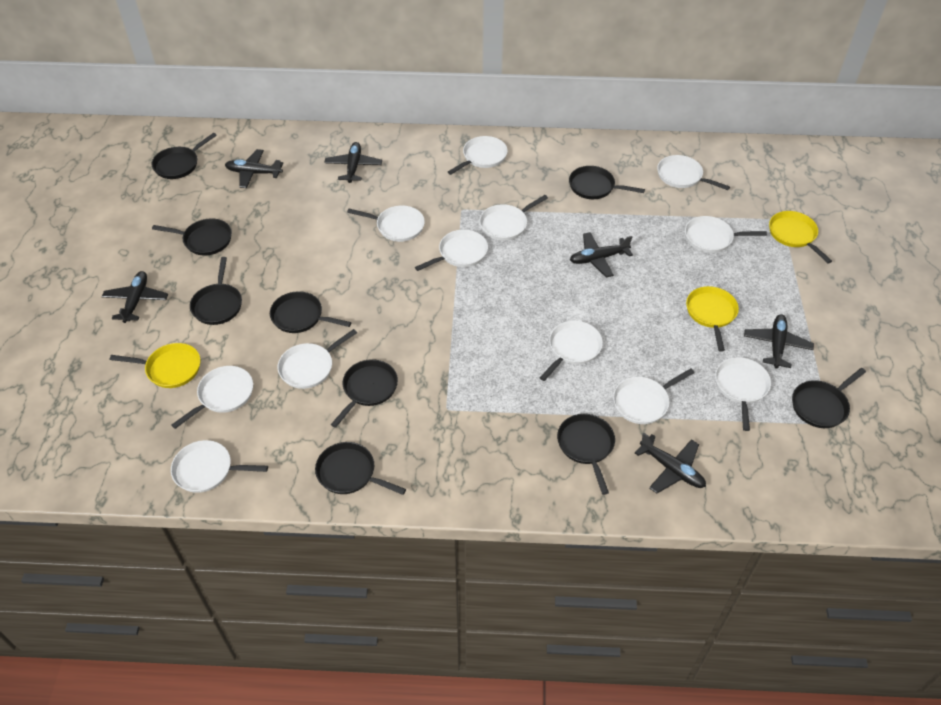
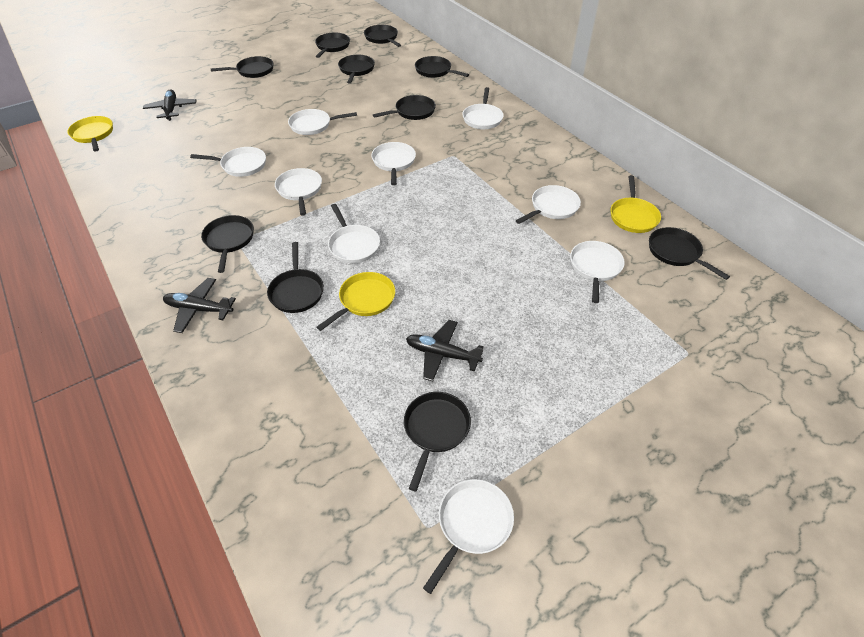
black pan: 9 -> 10
black plane: 6 -> 3
white pan: 12 -> 9

